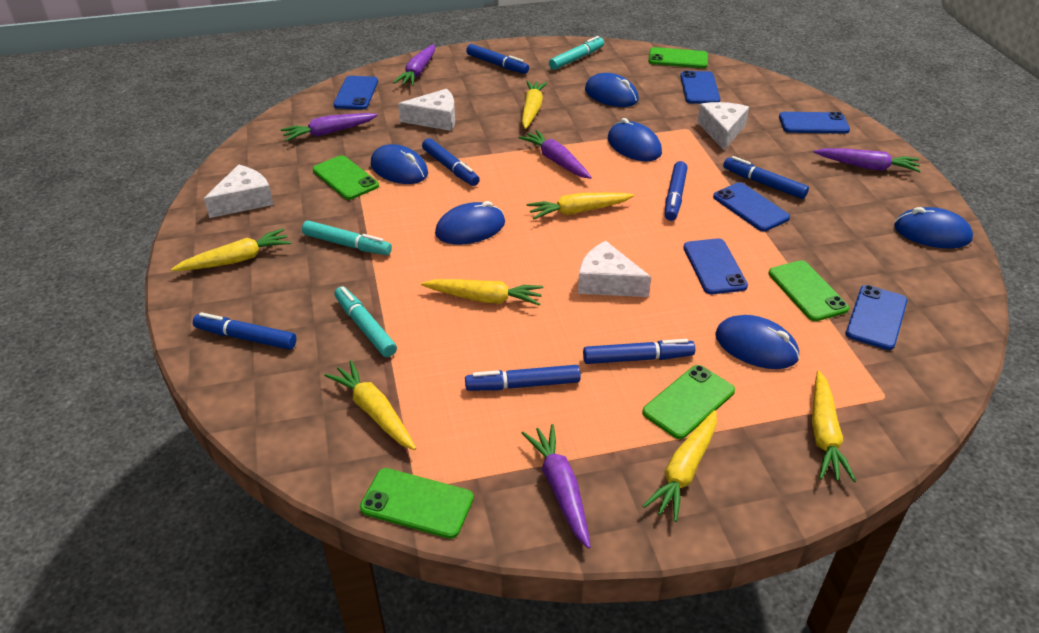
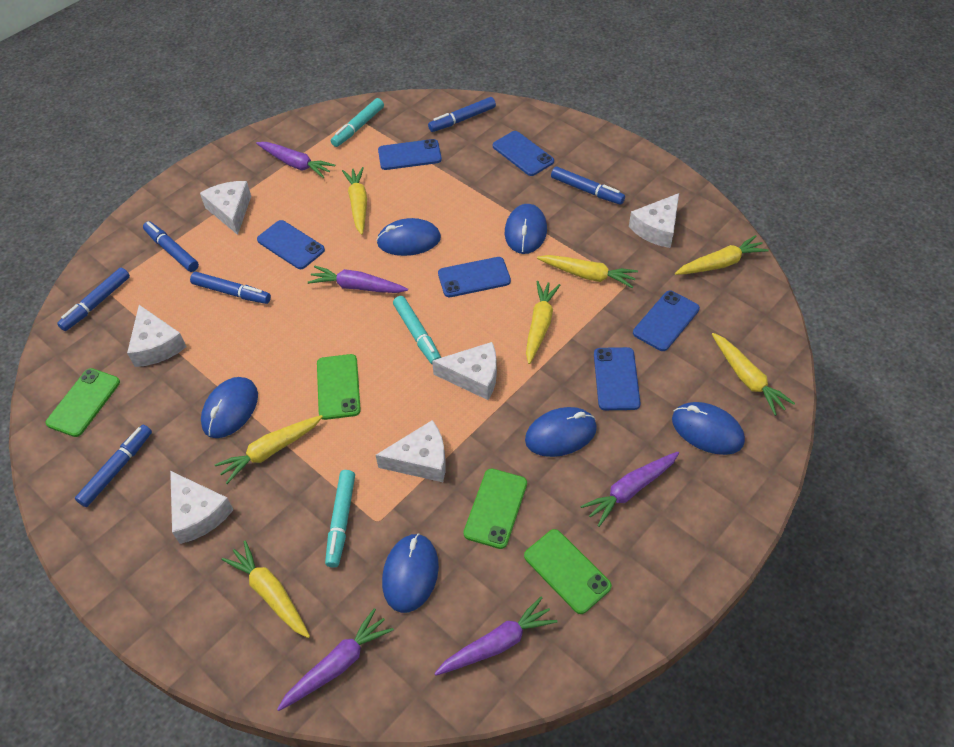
blue marker: 7 -> 6
green phone: 5 -> 4
white cheese: 4 -> 6

